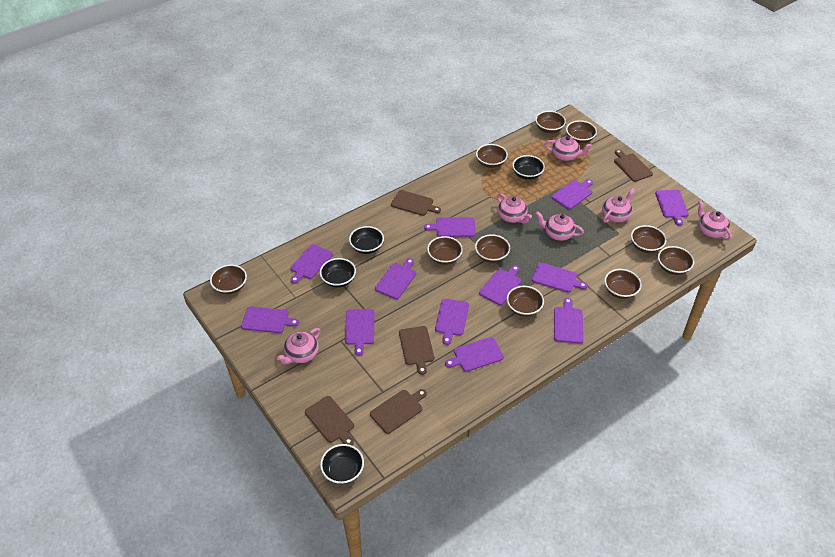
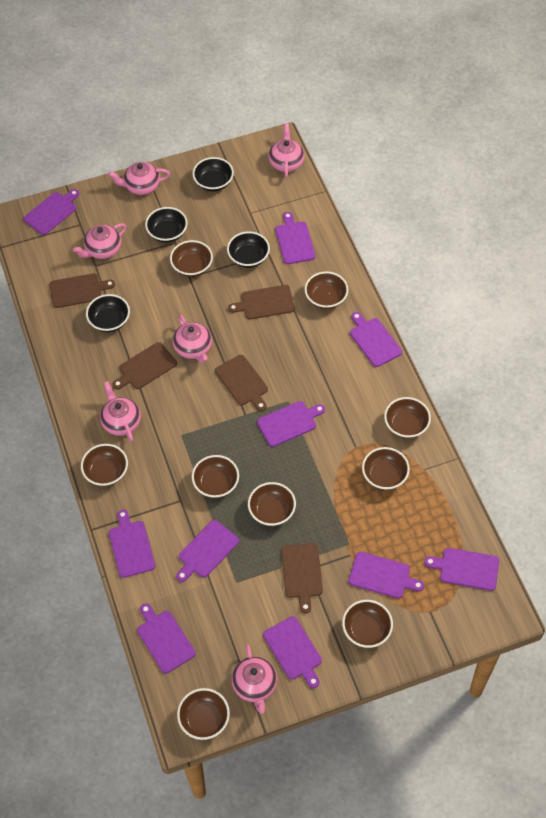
brown bowl: 10 -> 9
purple cutting board: 12 -> 10

